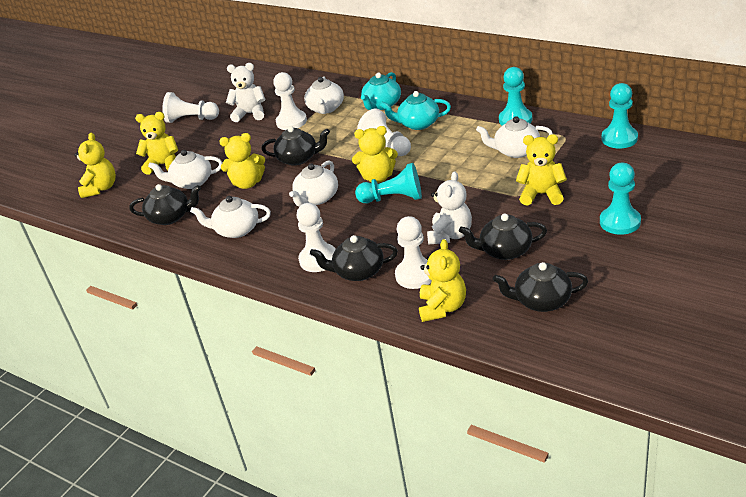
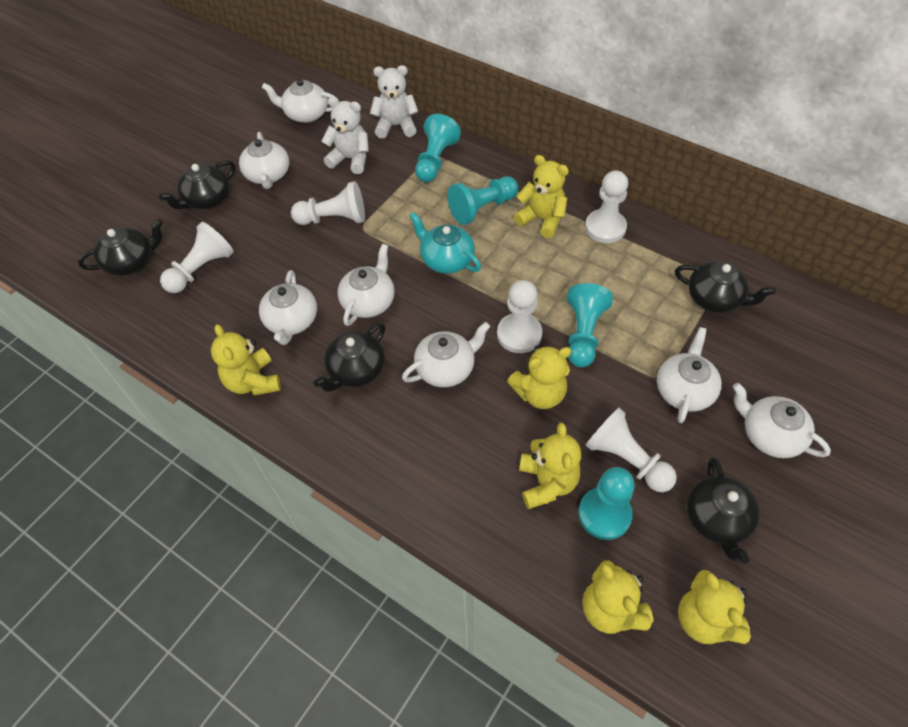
turquoise teapot: 2 -> 1
white teapot: 5 -> 7

